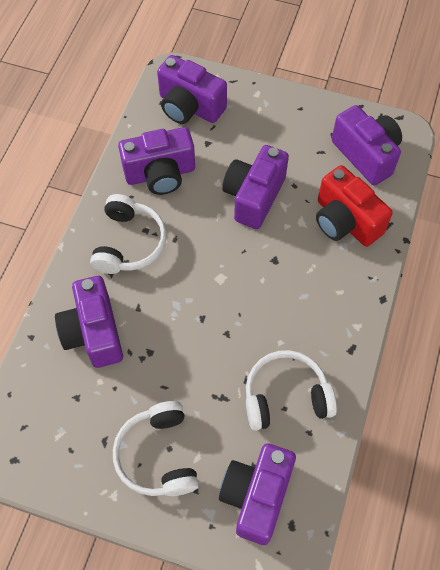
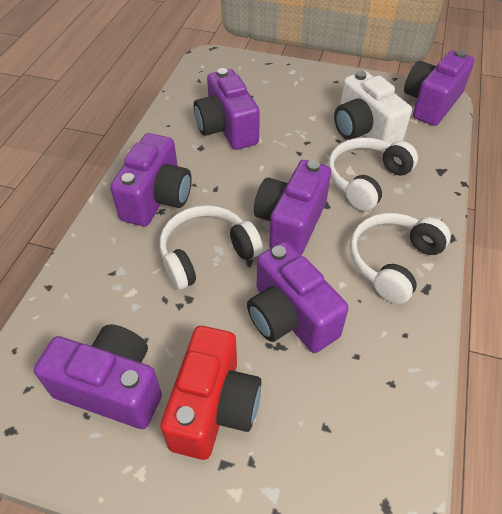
white camera: 0 -> 1

